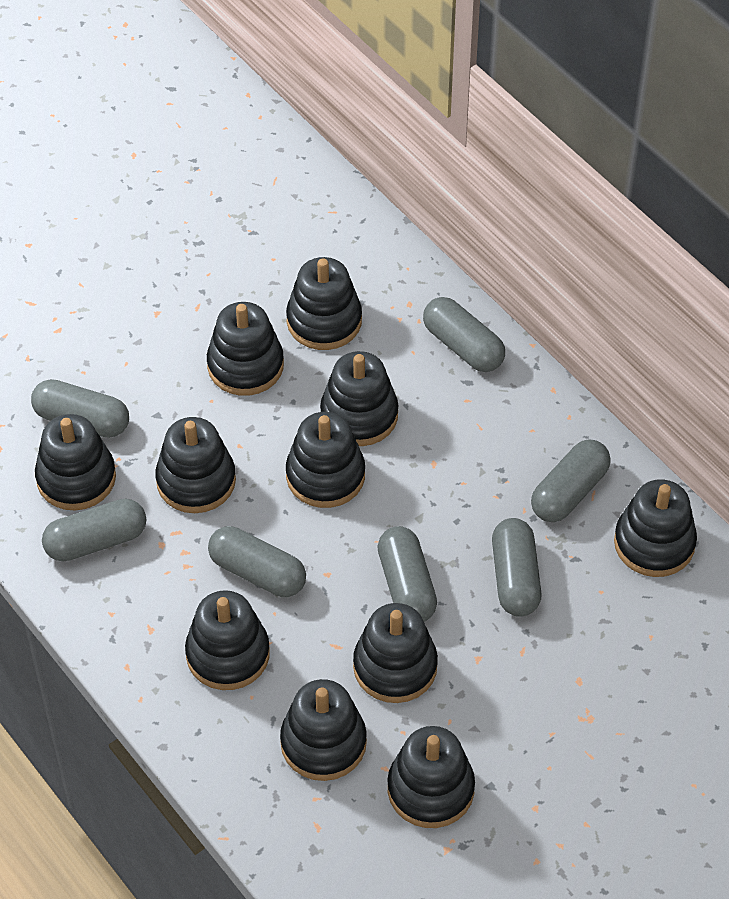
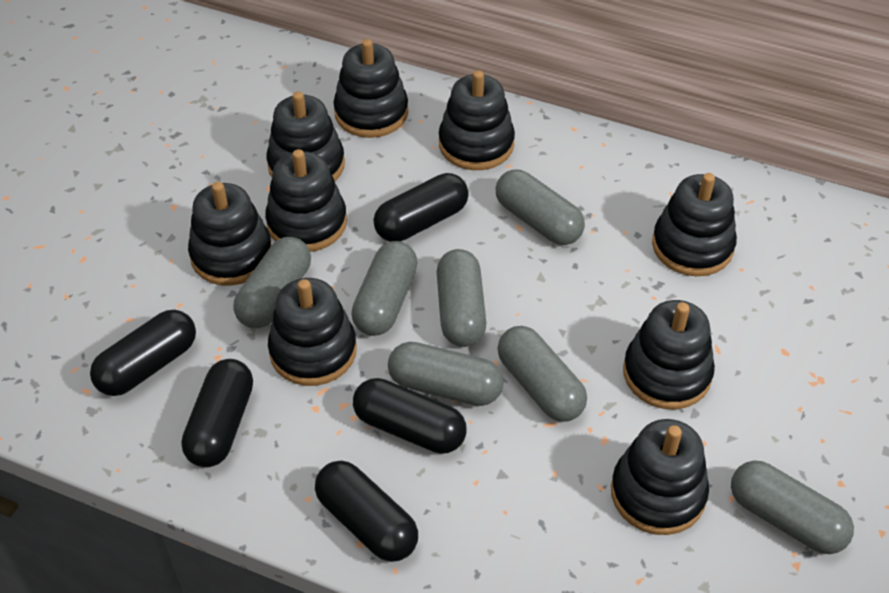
black capsule: 0 -> 5
black stacking toy: 11 -> 9

